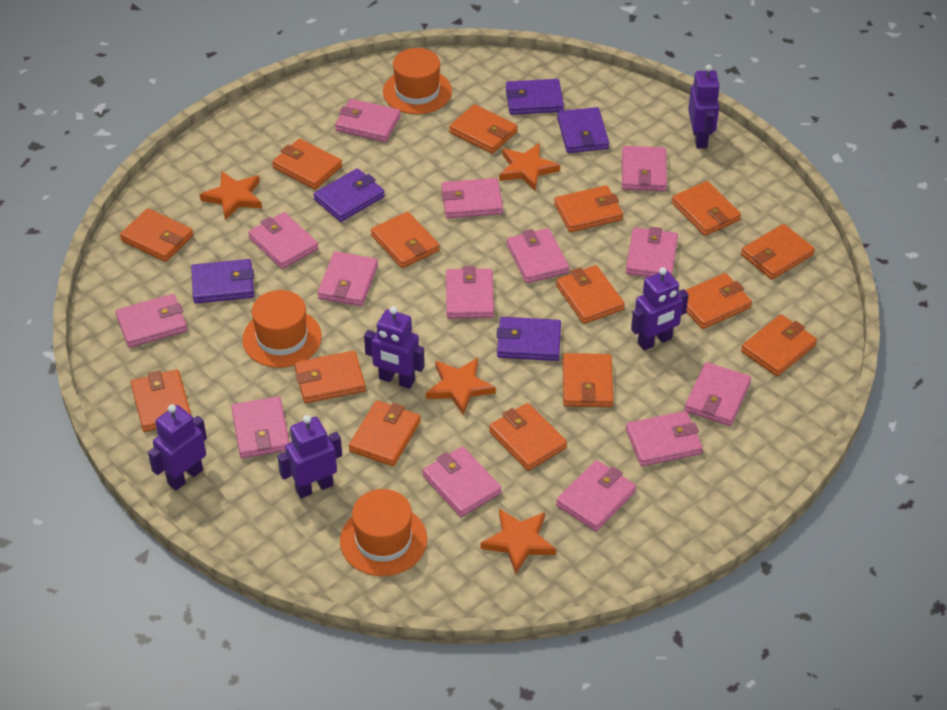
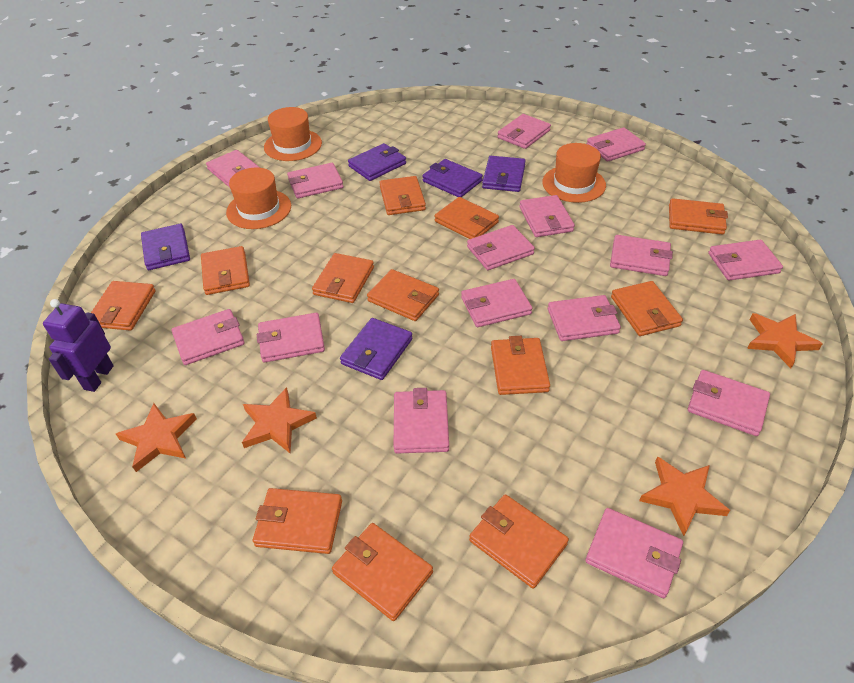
orange wallet: 15 -> 12
pink wallet: 14 -> 15
purple robot: 5 -> 1

